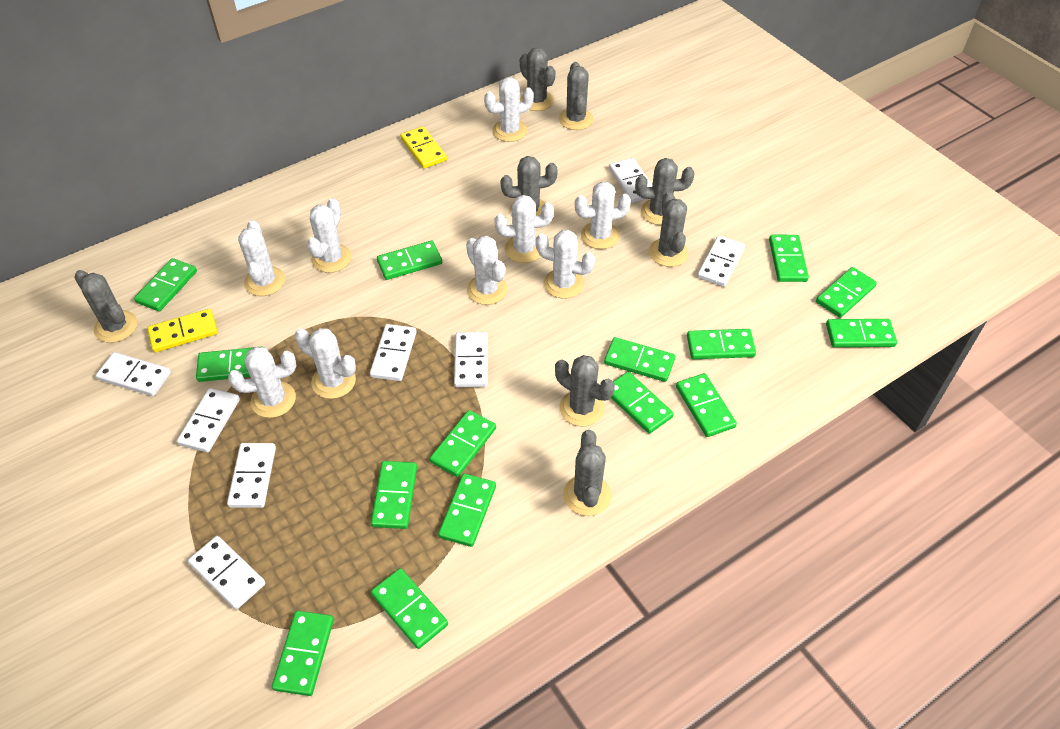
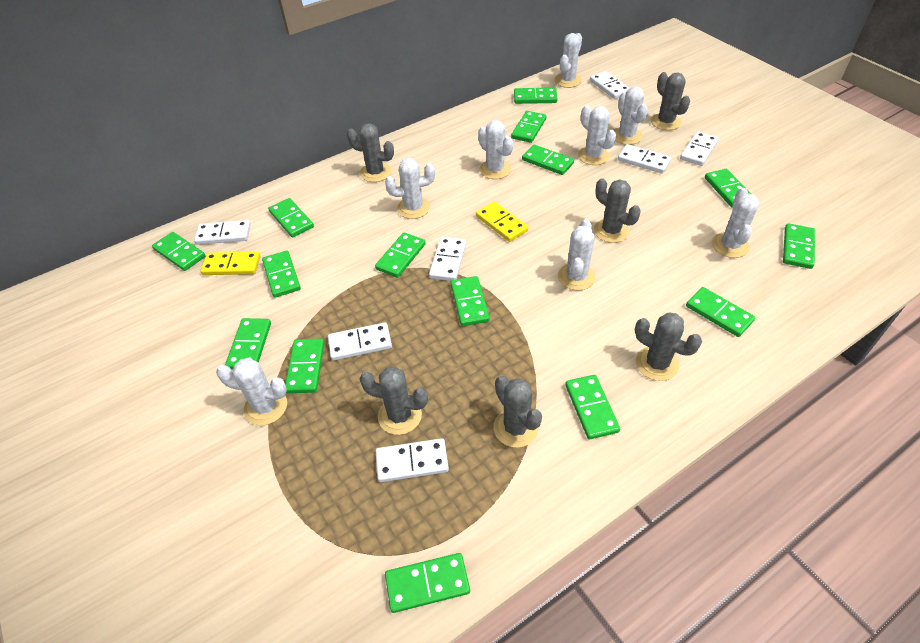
grey cactus: 8 -> 6
white cactus: 9 -> 8
white domino: 8 -> 7

